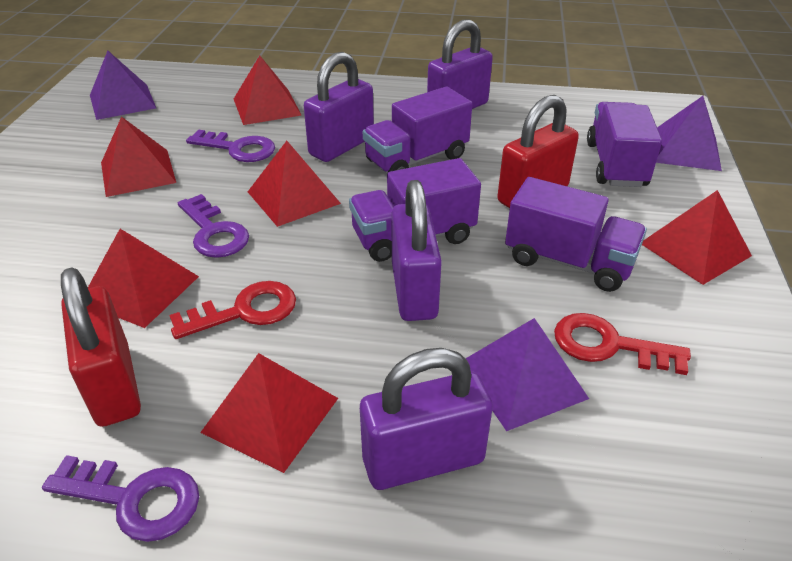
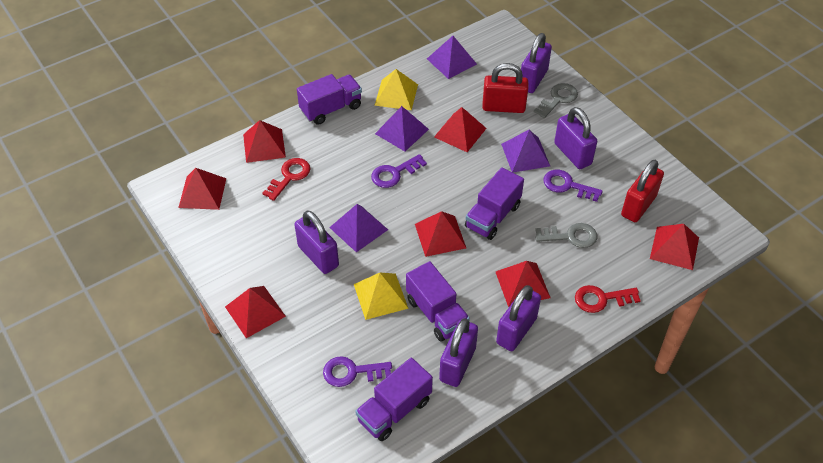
grey key: 0 -> 2
purple padlock: 4 -> 5
purple pyramid: 3 -> 4
red pyramid: 6 -> 7
yellow pyramid: 0 -> 2

